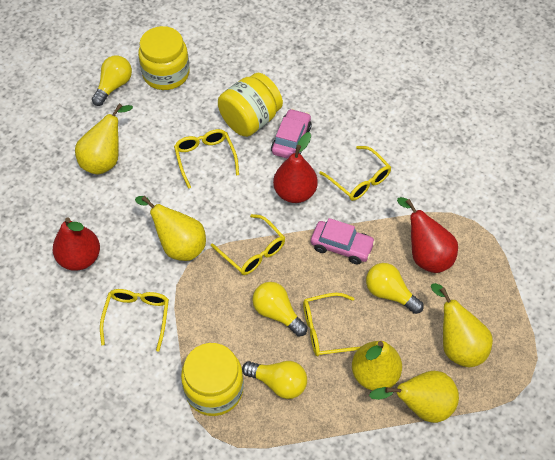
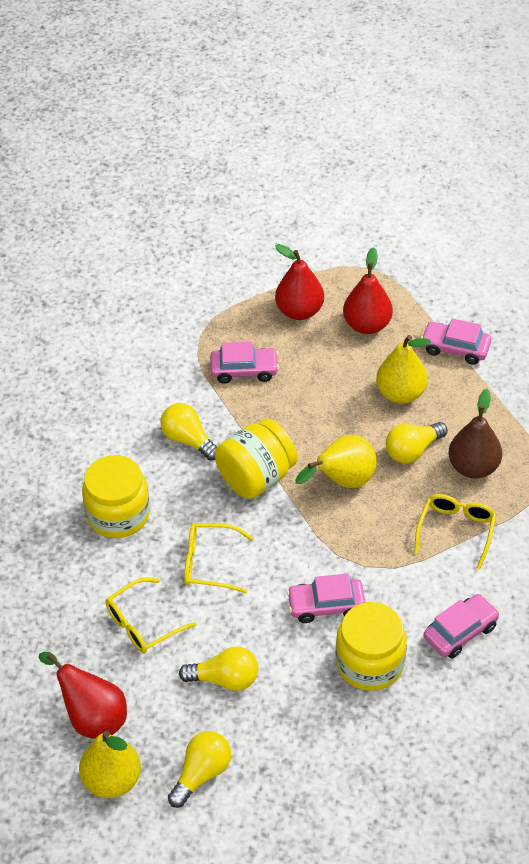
brown pear: 0 -> 1
pink car: 2 -> 4
yellow glasses: 5 -> 3
yellow pear: 5 -> 3

